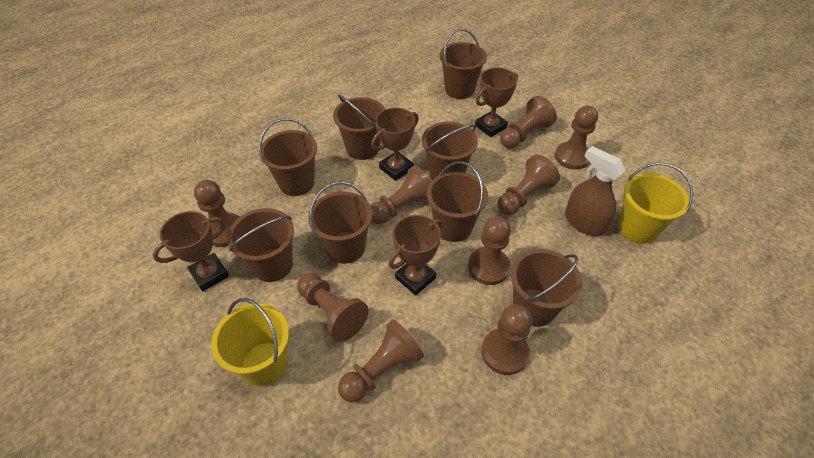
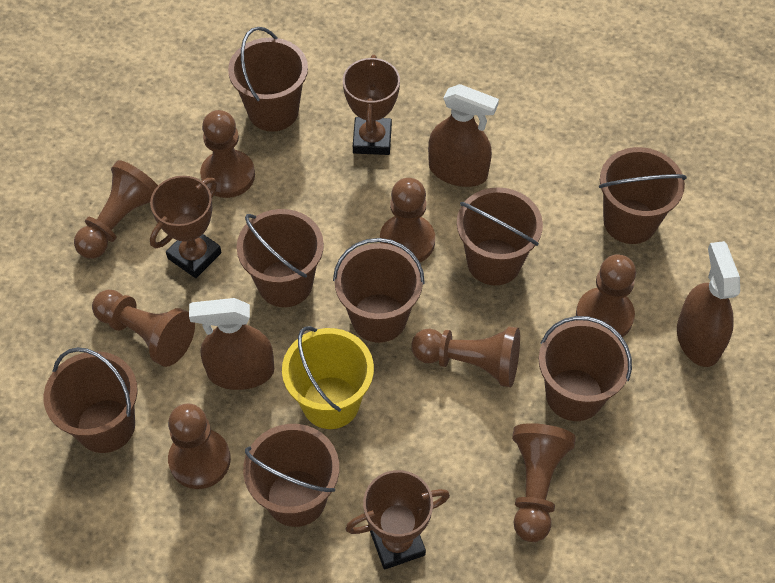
brown pawn: 9 -> 8
brown spray bottle: 1 -> 3
brown trophy: 4 -> 3
yellow bucket: 2 -> 1

